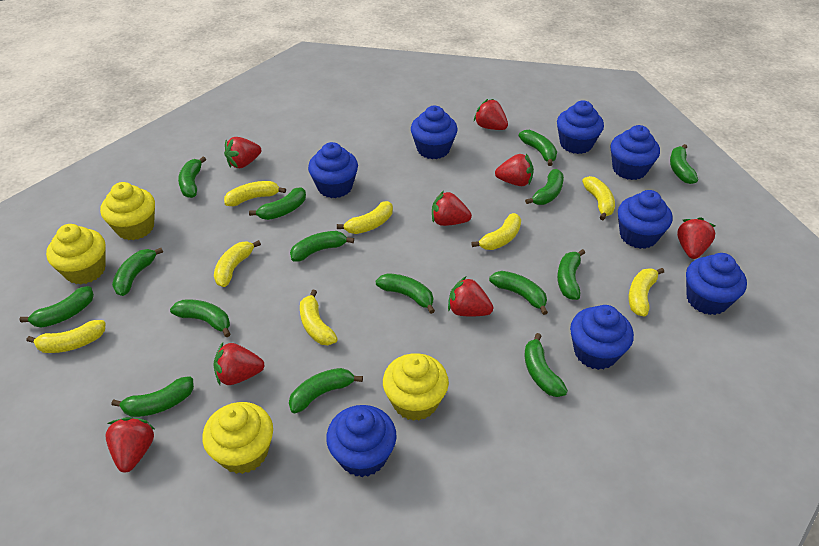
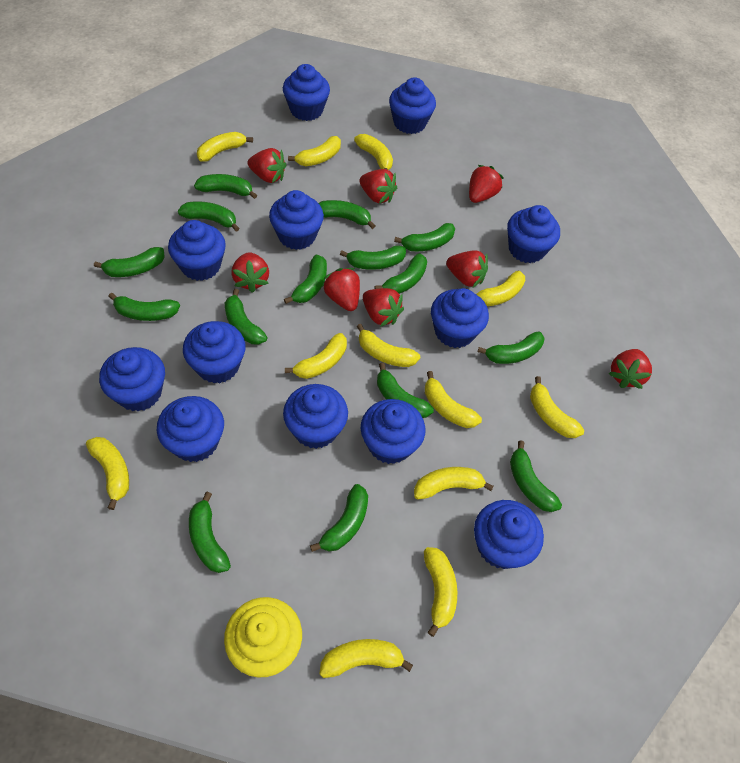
blue cupcake: 8 -> 12
yellow banana: 8 -> 12
yellow cupcake: 4 -> 1

